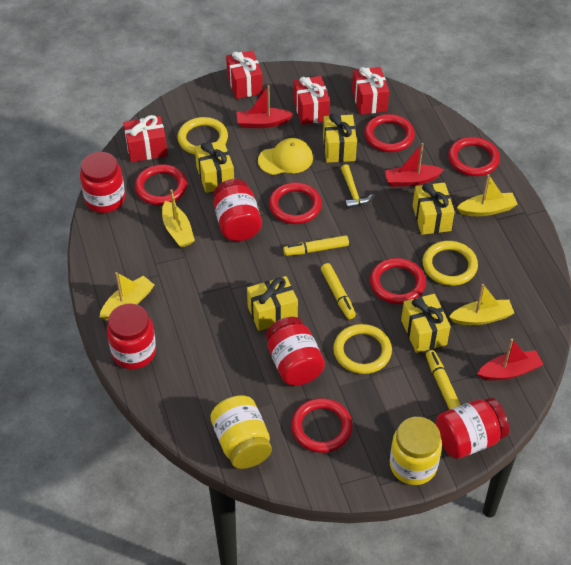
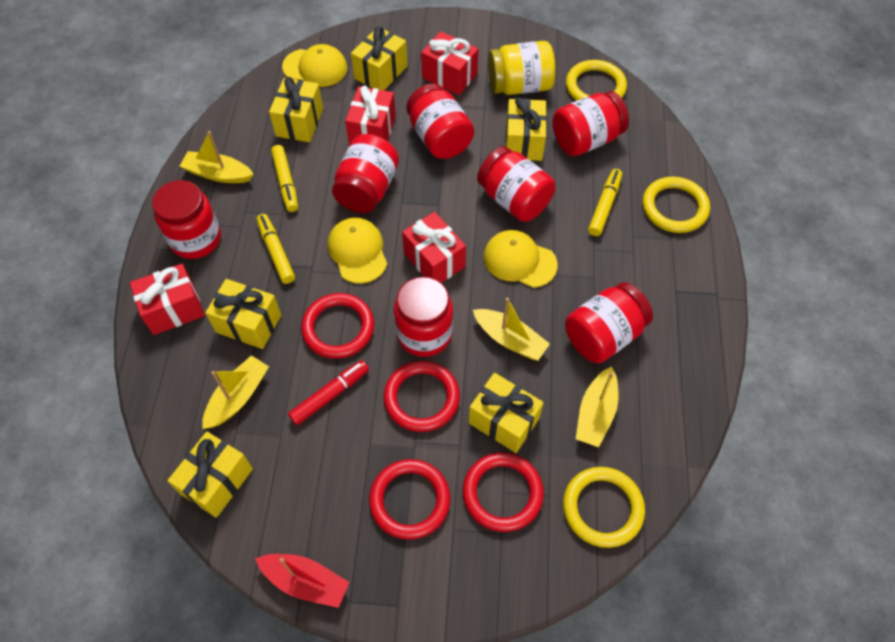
red boat: 3 -> 1
red jar: 5 -> 7
red marker: 0 -> 1
red ring: 6 -> 4
yellow cap: 1 -> 3
yellow gift: 5 -> 6
yellow hammer: 1 -> 0
yellow jar: 2 -> 1

